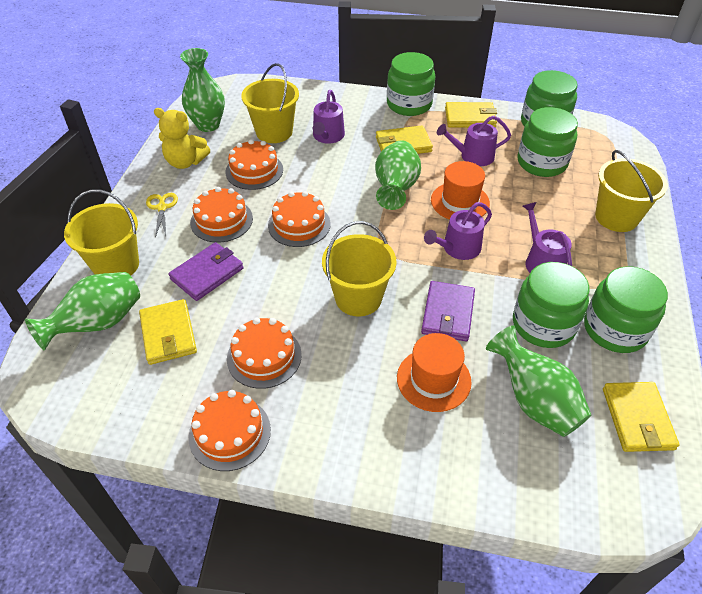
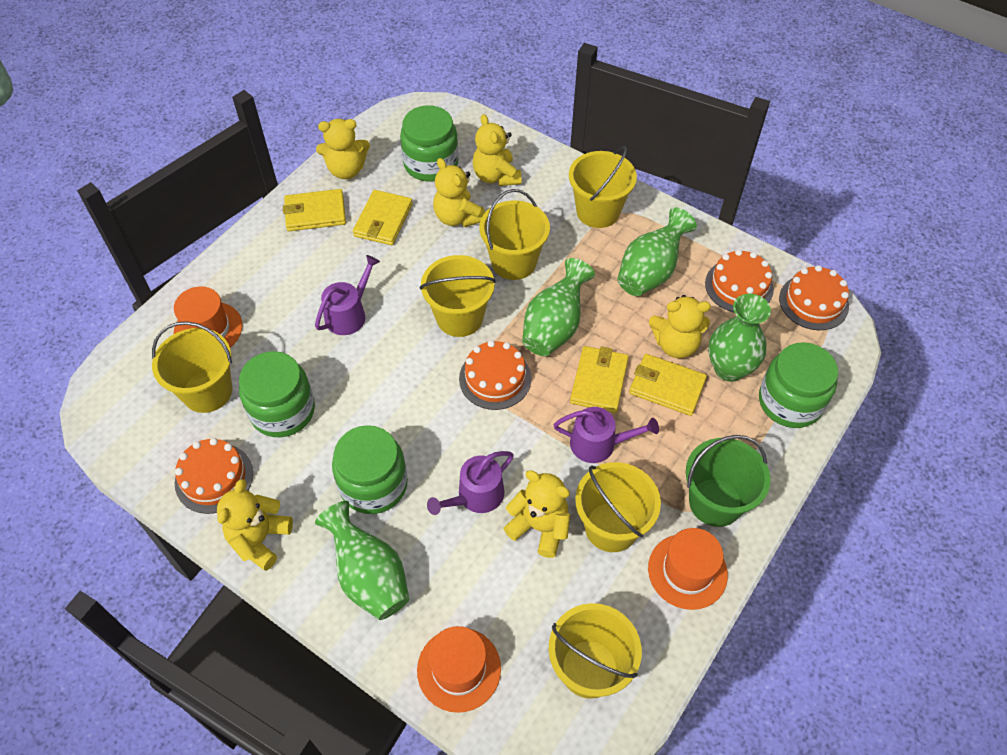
green bucket: 0 -> 1
green jar: 5 -> 4
orange cake: 5 -> 4
orange hat: 2 -> 3
purple wallet: 2 -> 0
purple watering can: 4 -> 3
yellow bucket: 4 -> 6
yellow scissors: 1 -> 0
yellow teddy bear: 1 -> 6

